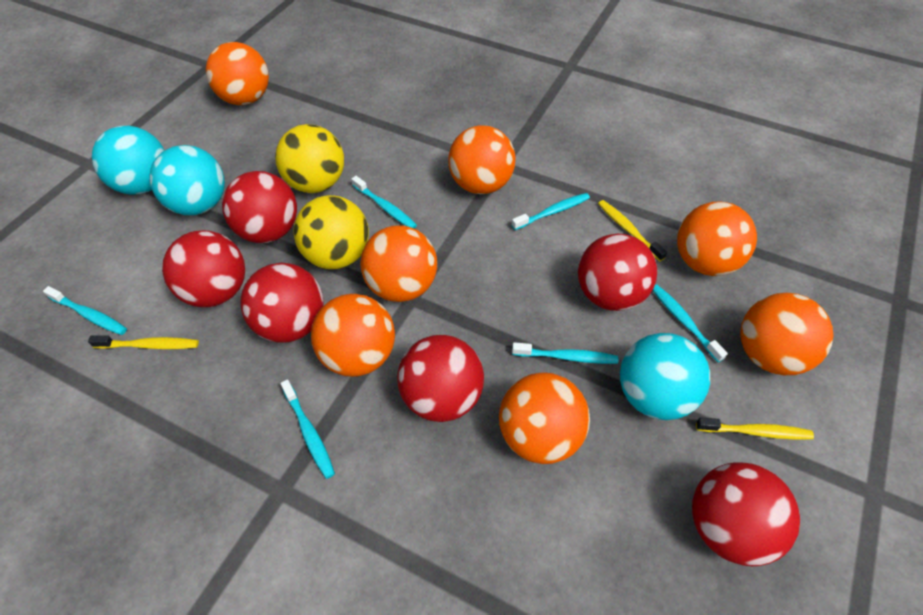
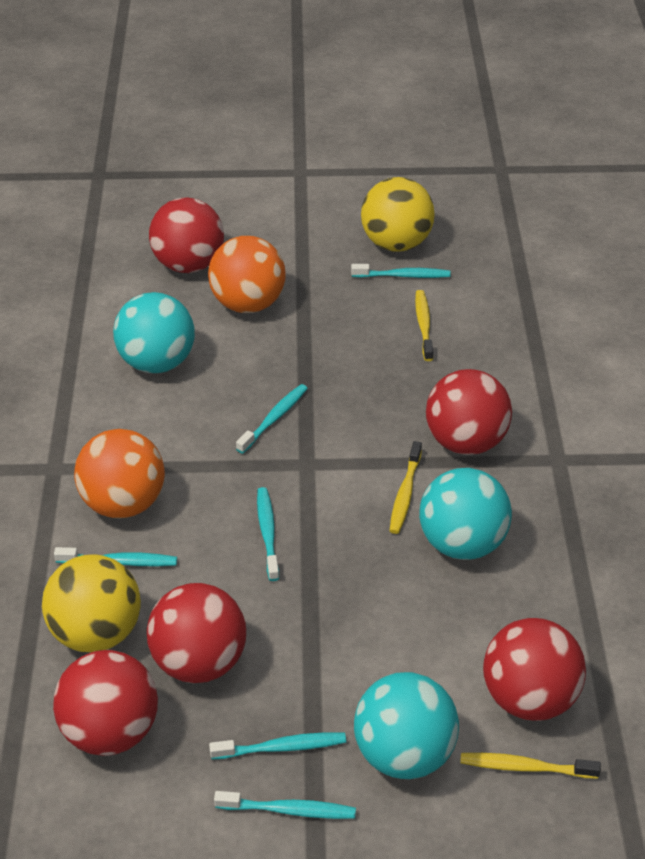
orange ball: 7 -> 2
red ball: 6 -> 5

